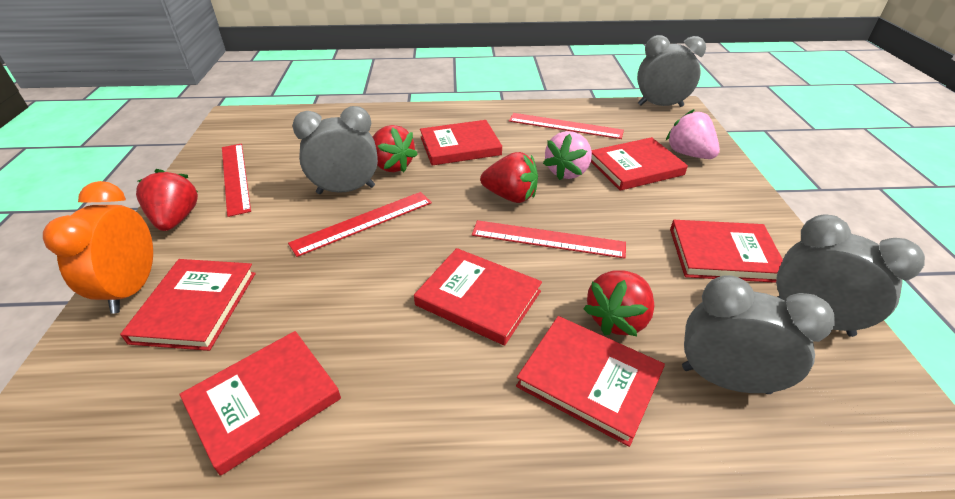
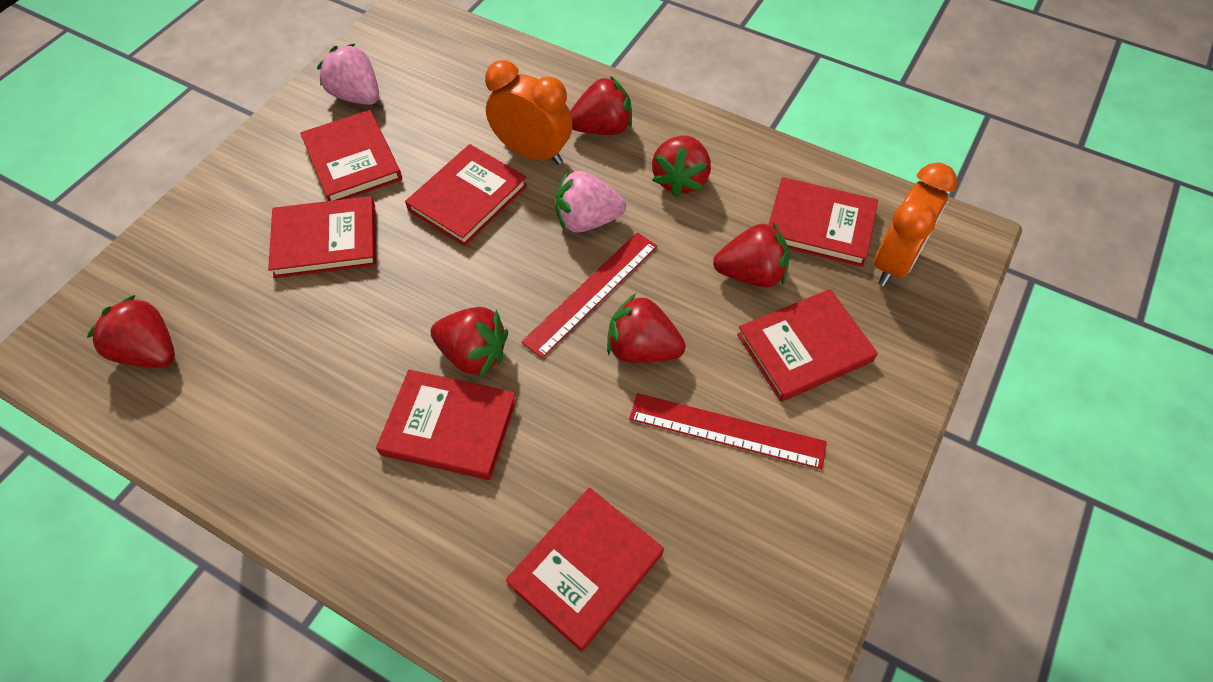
grey clock: 4 -> 0
orange clock: 1 -> 2
red ruler: 4 -> 2
red strawberry: 4 -> 6

